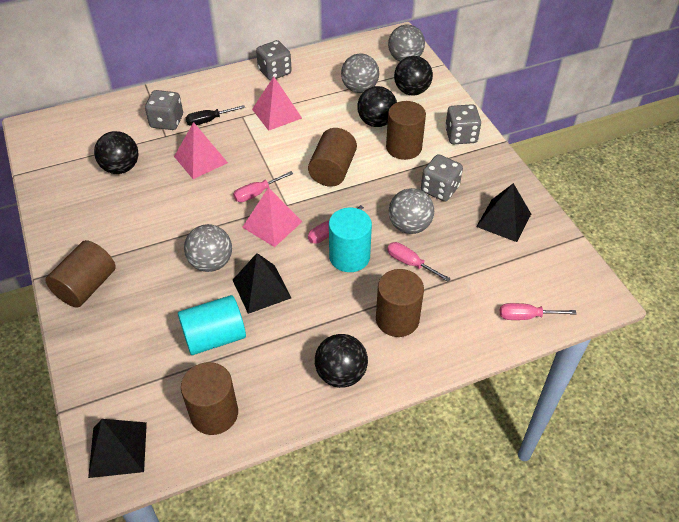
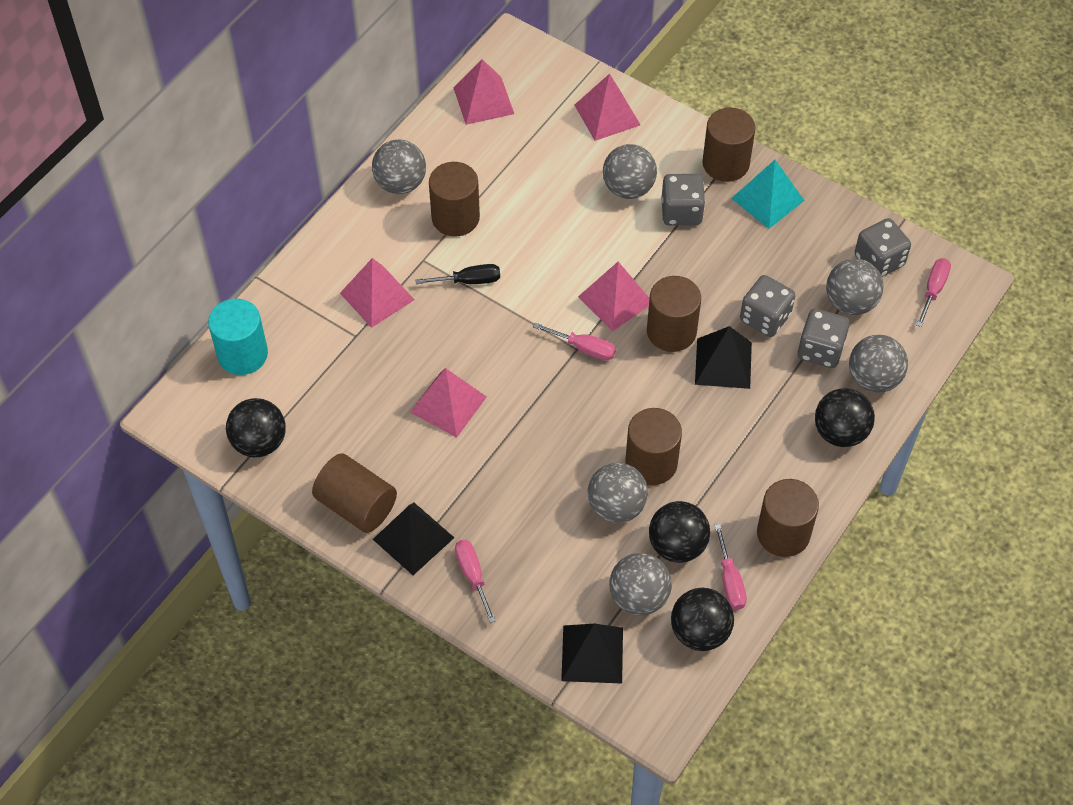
brown cylinder: 5 -> 6
grey ball: 4 -> 6
pink pyramid: 3 -> 5
turquoise cylinder: 2 -> 1
turquoise pyramid: 0 -> 1

